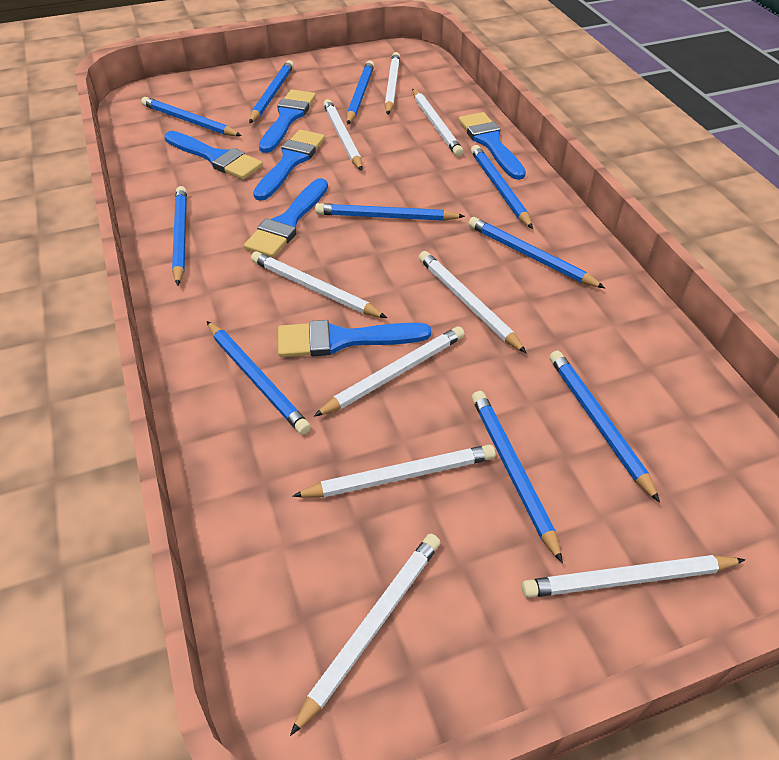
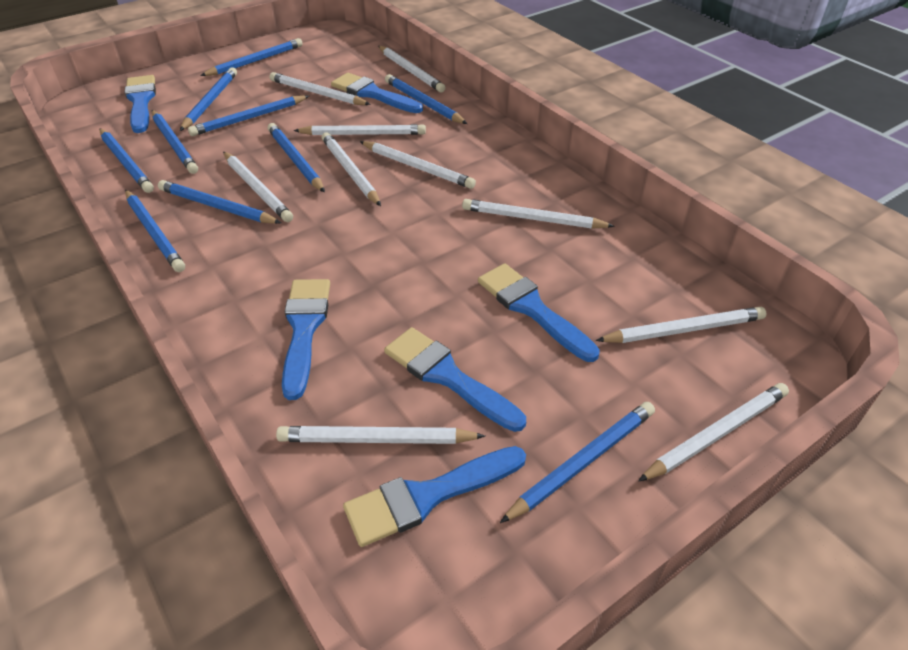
white pencil: 9 -> 10

